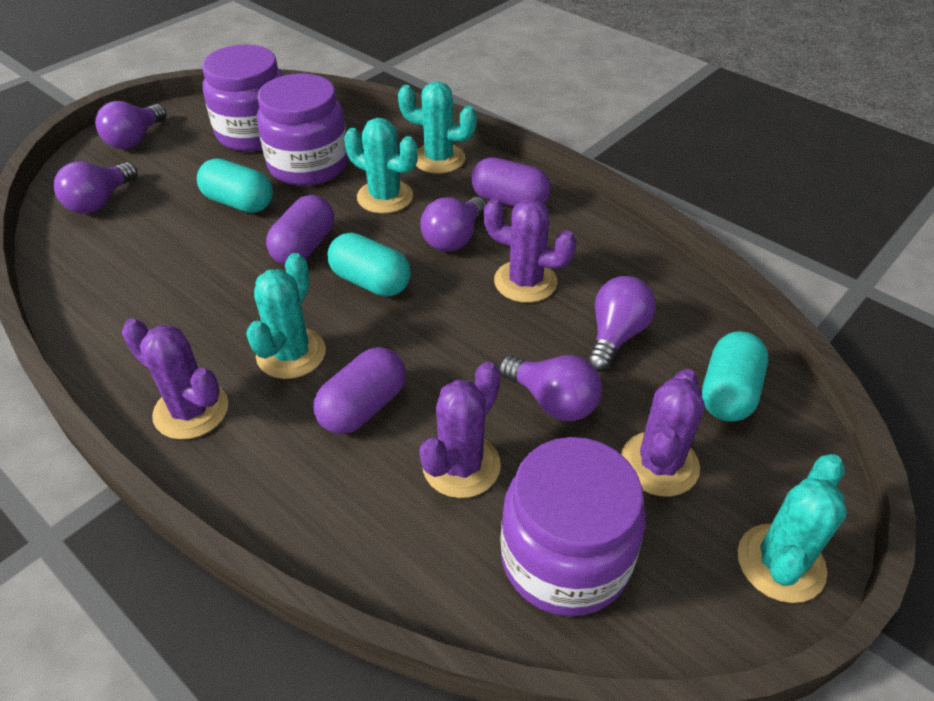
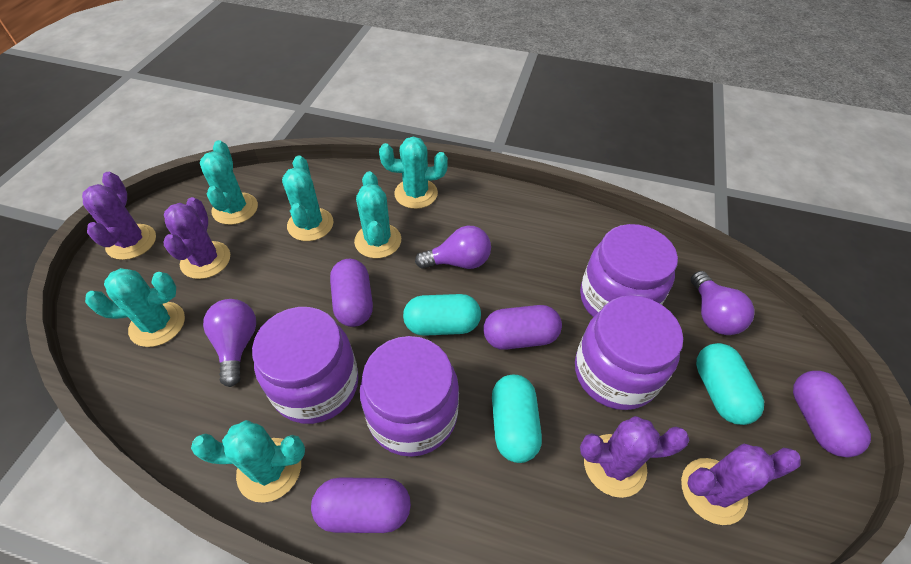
purple capsule: 3 -> 4
purple jar: 3 -> 4
purple light bulb: 5 -> 3
turquoise cactus: 4 -> 6

